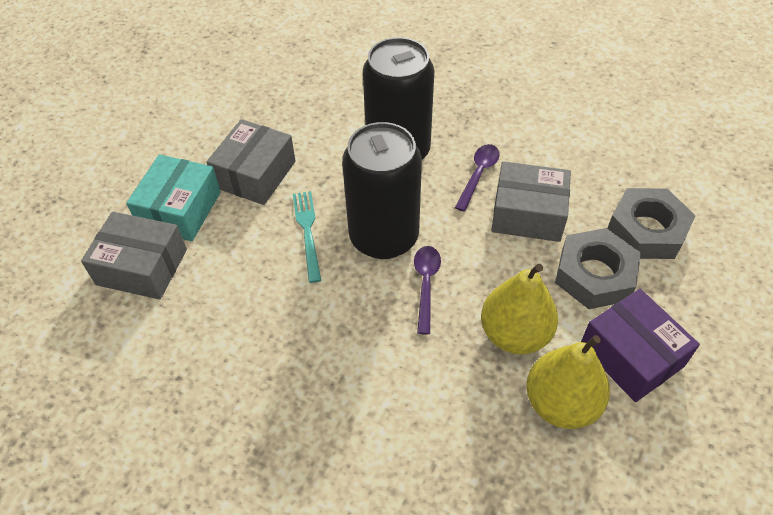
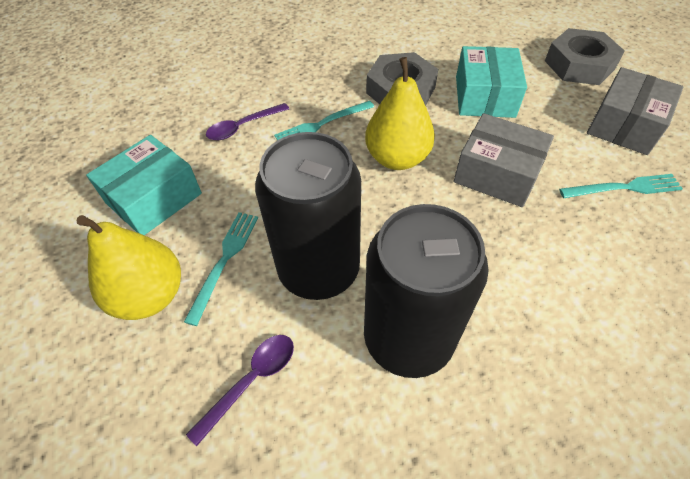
grey box: 3 -> 2
purple box: 1 -> 0
turquoise box: 1 -> 2
turquoise fork: 1 -> 3

